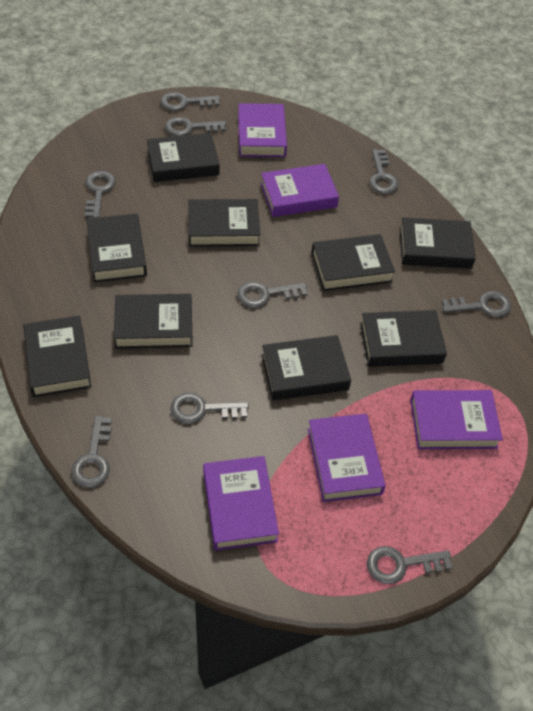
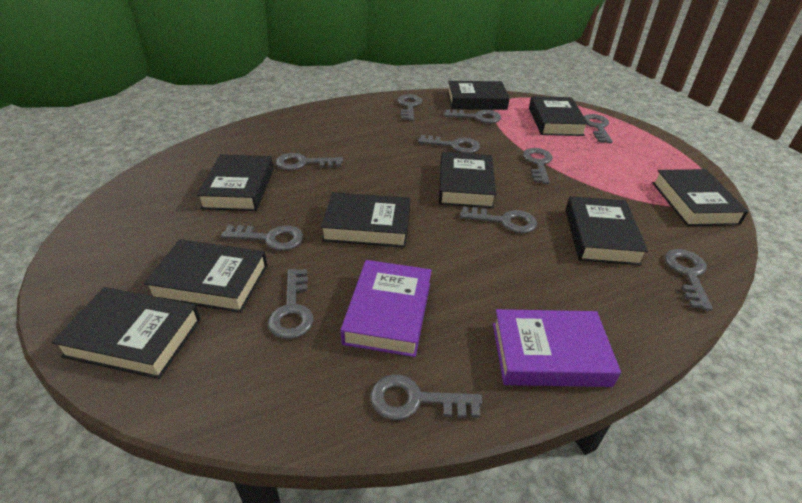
grey key: 9 -> 11
purple book: 5 -> 2

